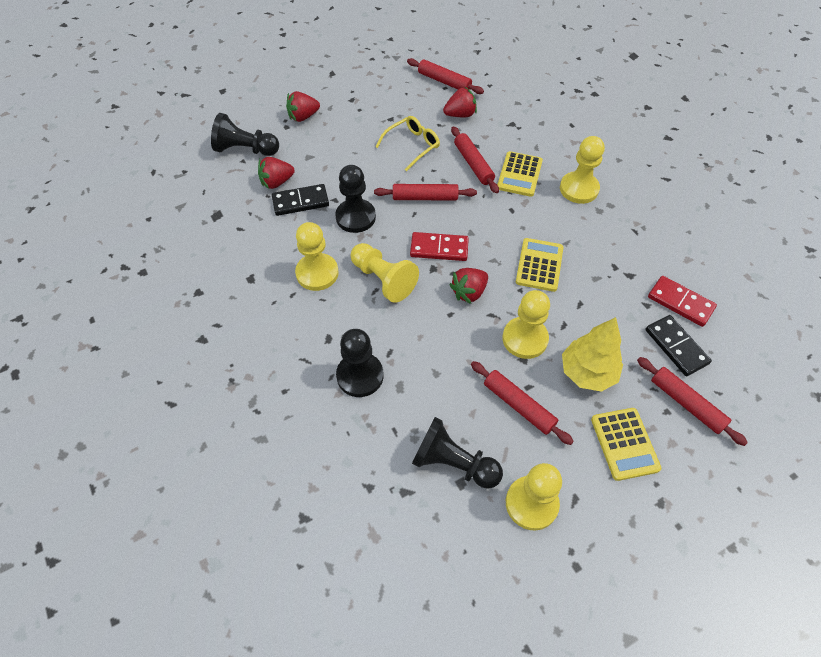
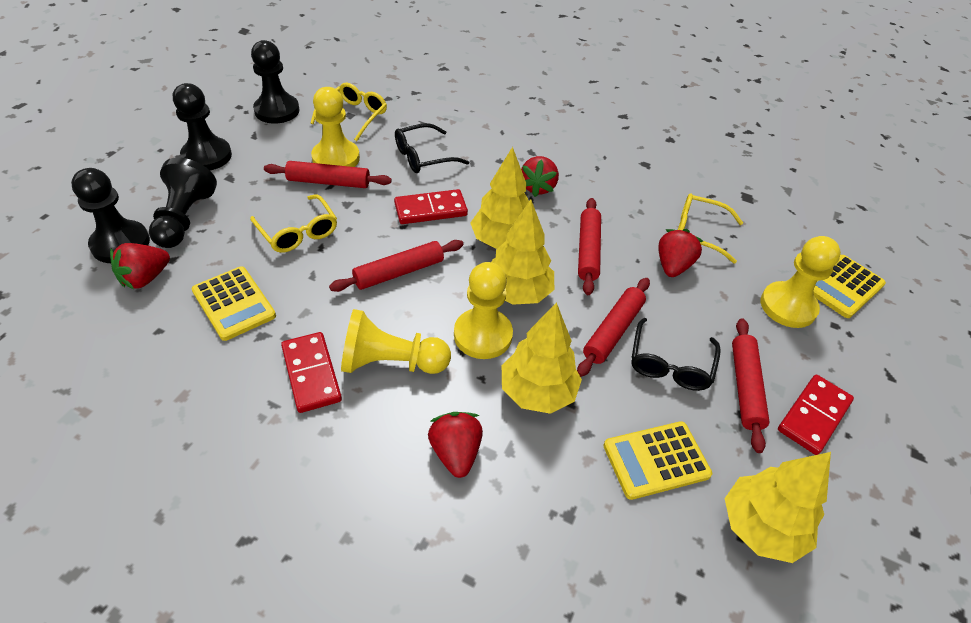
black domino: 2 -> 0
black glasses: 0 -> 2
red domino: 2 -> 3
yellow glasses: 1 -> 3
yellow pawn: 5 -> 4
yellow tree: 1 -> 4

